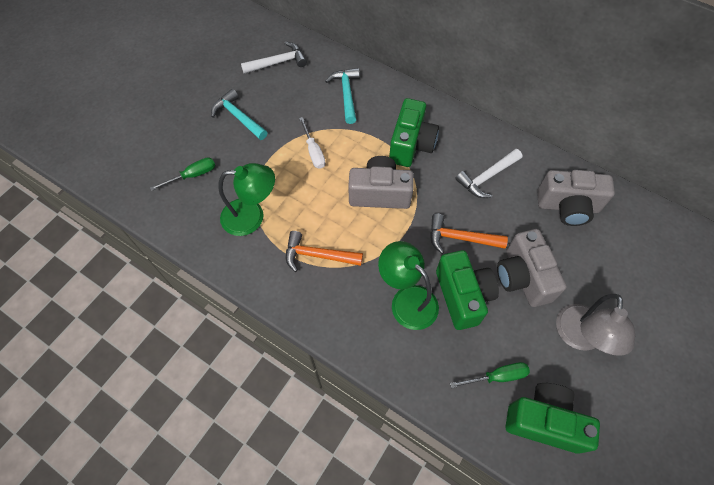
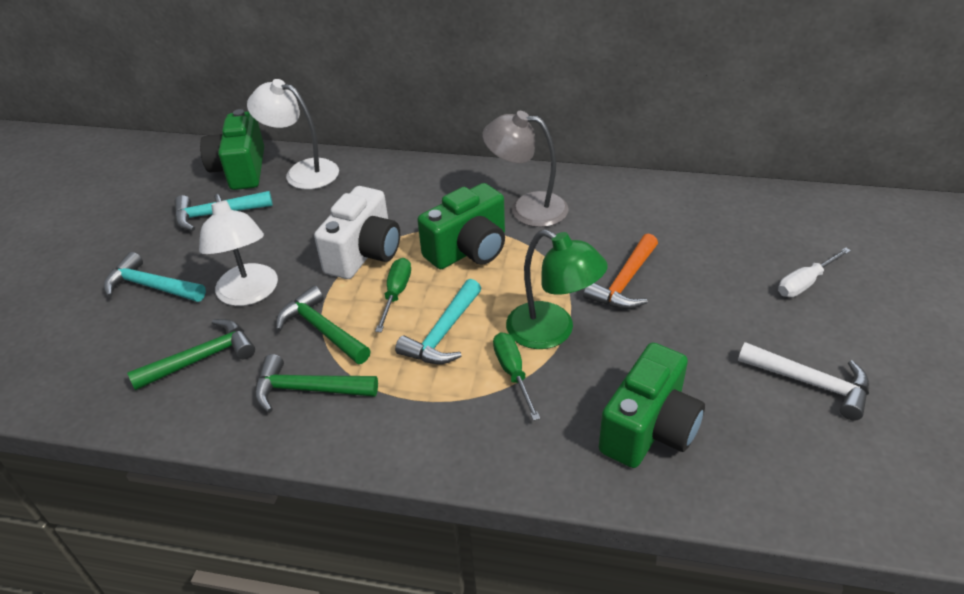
green hammer: 0 -> 3
green lamp: 2 -> 1
grey camera: 3 -> 0
orange hammer: 2 -> 1
turquoise hammer: 2 -> 3
white camera: 0 -> 1
white hammer: 2 -> 1
white lamp: 0 -> 2

